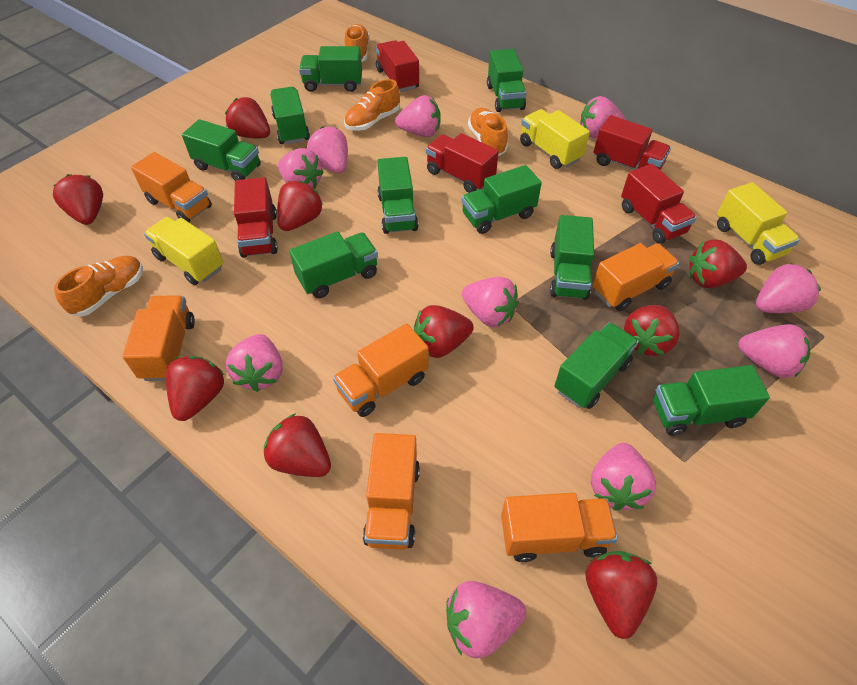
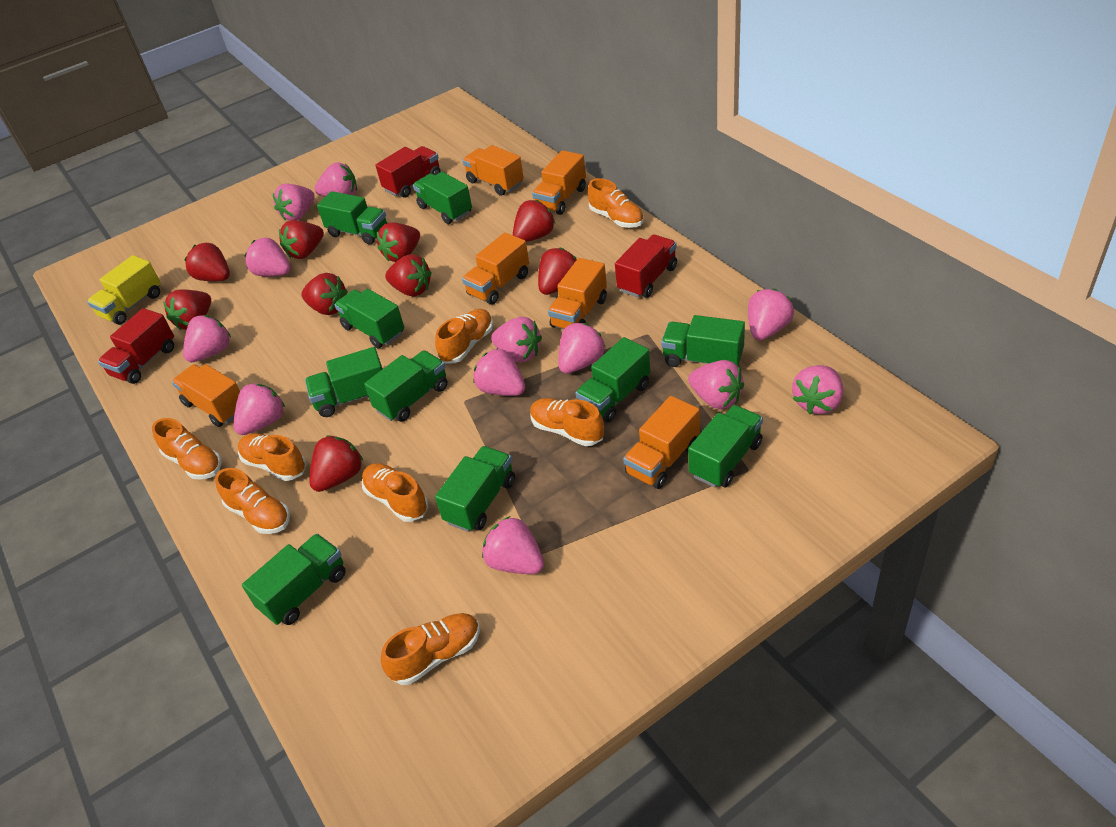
orange shoe: 4 -> 8
pink strawberry: 10 -> 12
red truck: 5 -> 3
yellow truck: 3 -> 1

